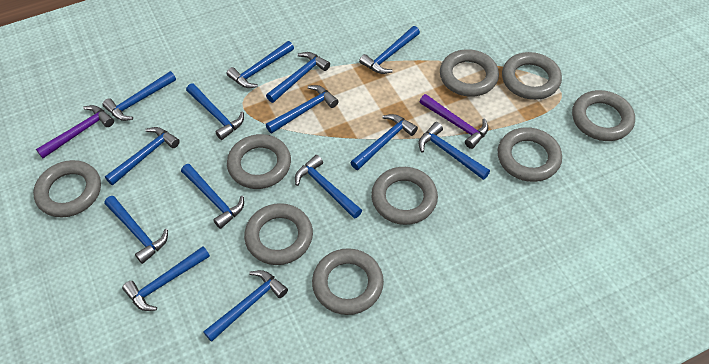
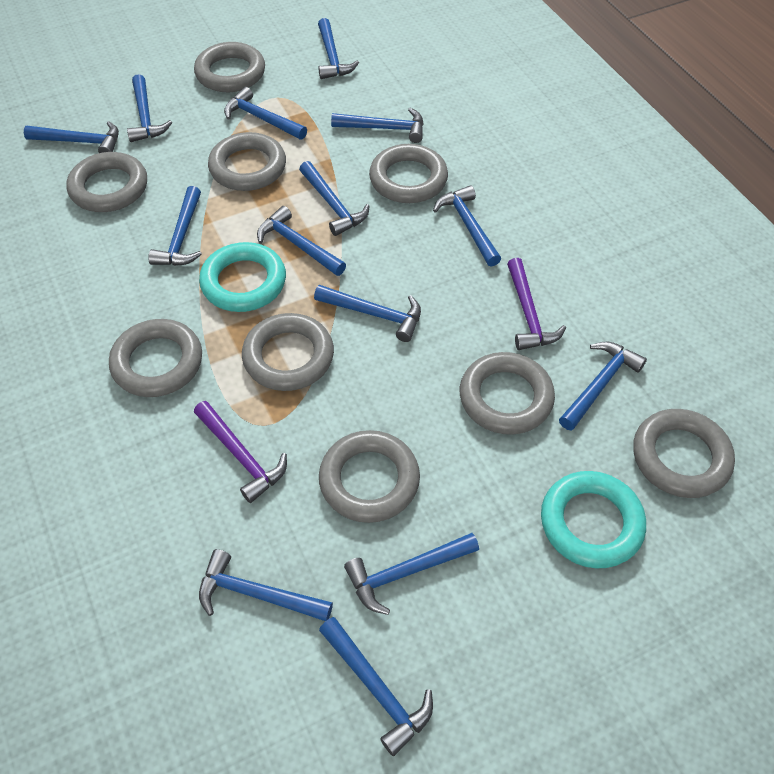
turquoise ring: 0 -> 2

